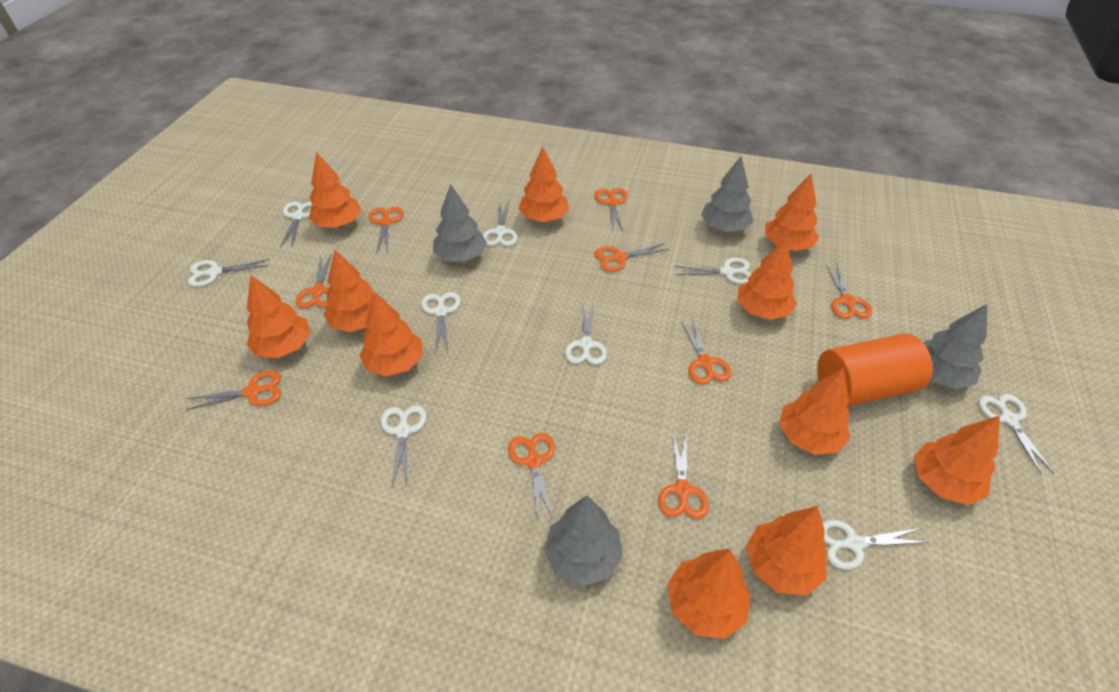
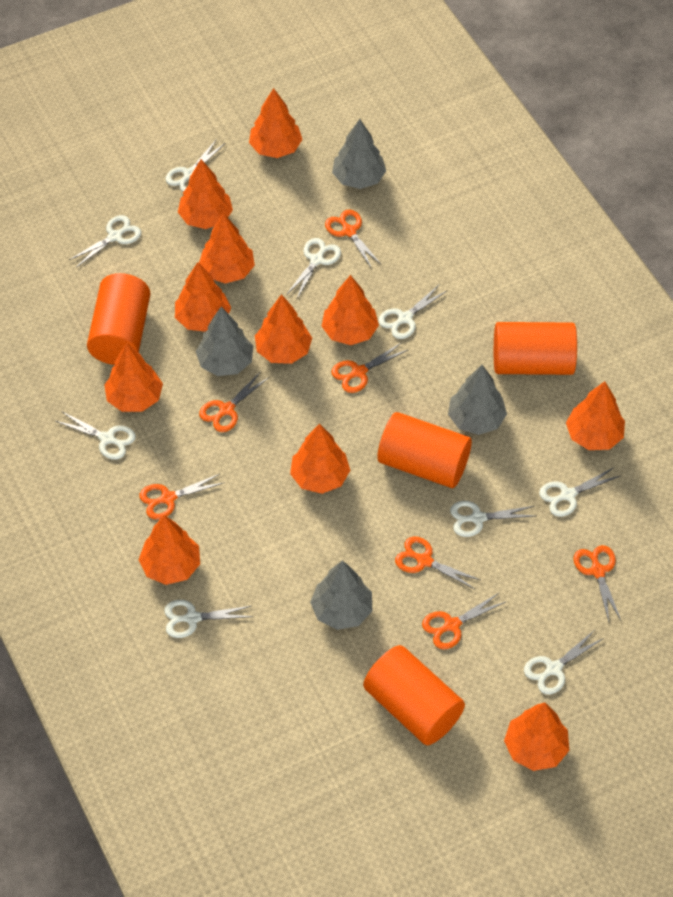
orange cylinder: 1 -> 4
orange scissors: 9 -> 7

